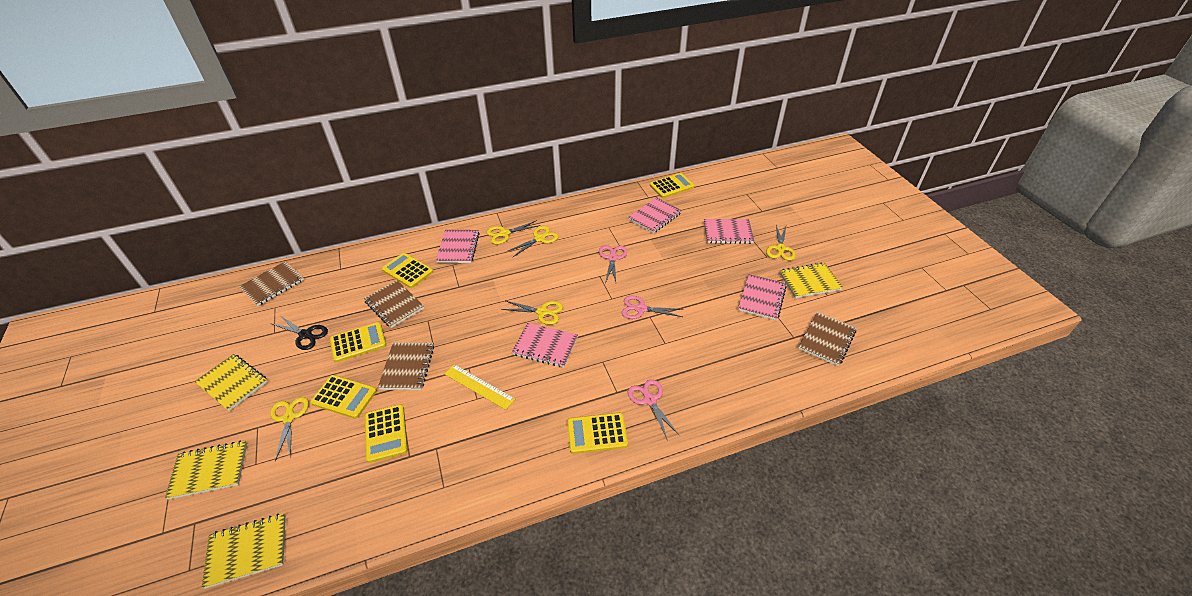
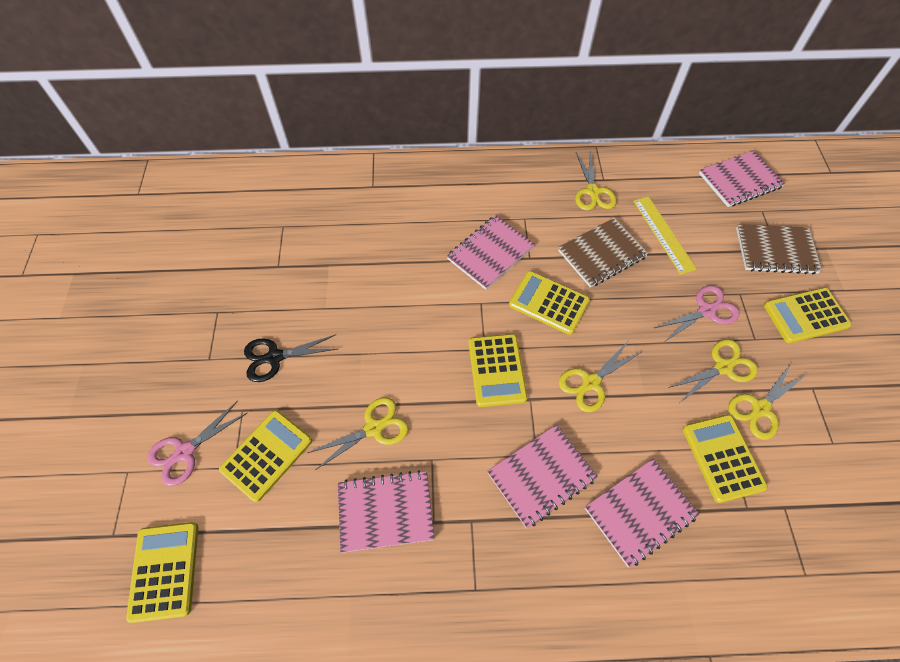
brown notebook: 4 -> 2
pink scissors: 3 -> 2
yellow notebook: 4 -> 0

